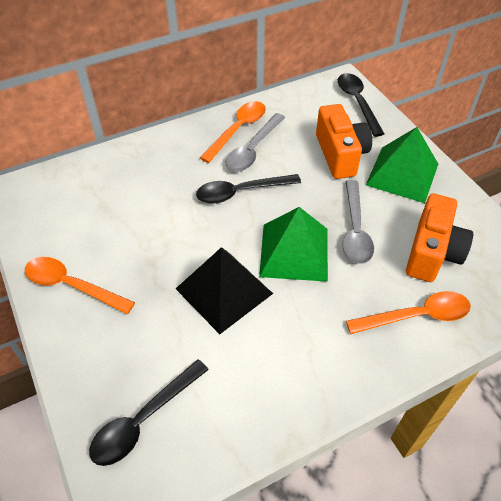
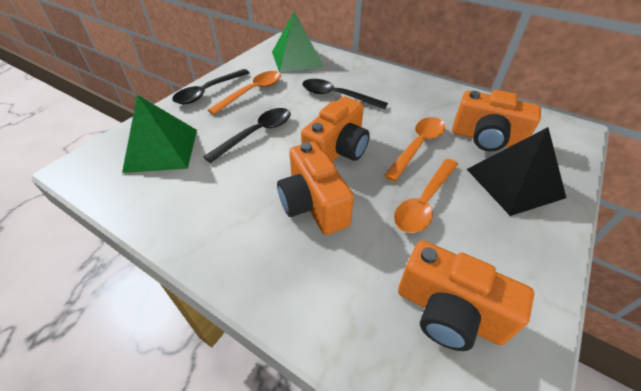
grey spoon: 2 -> 0
orange camera: 2 -> 4

